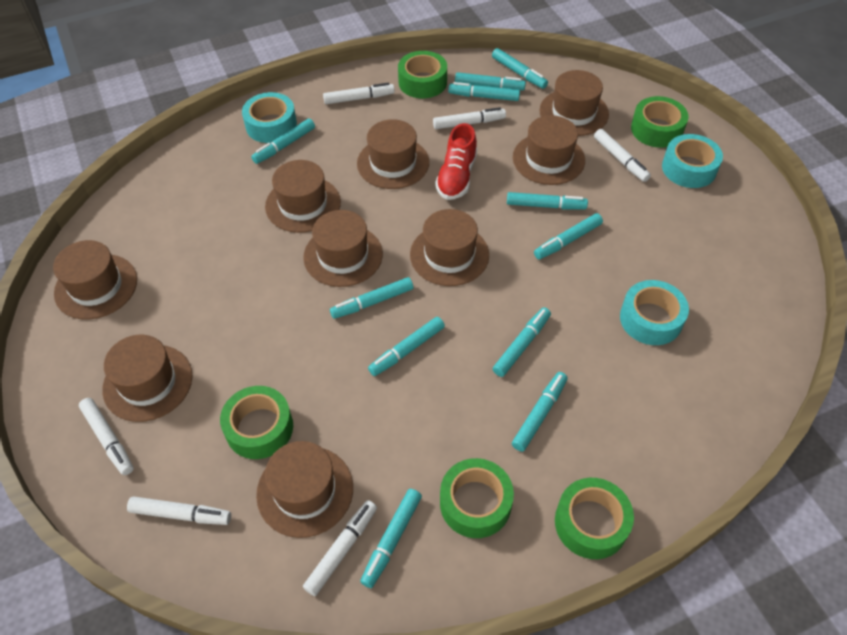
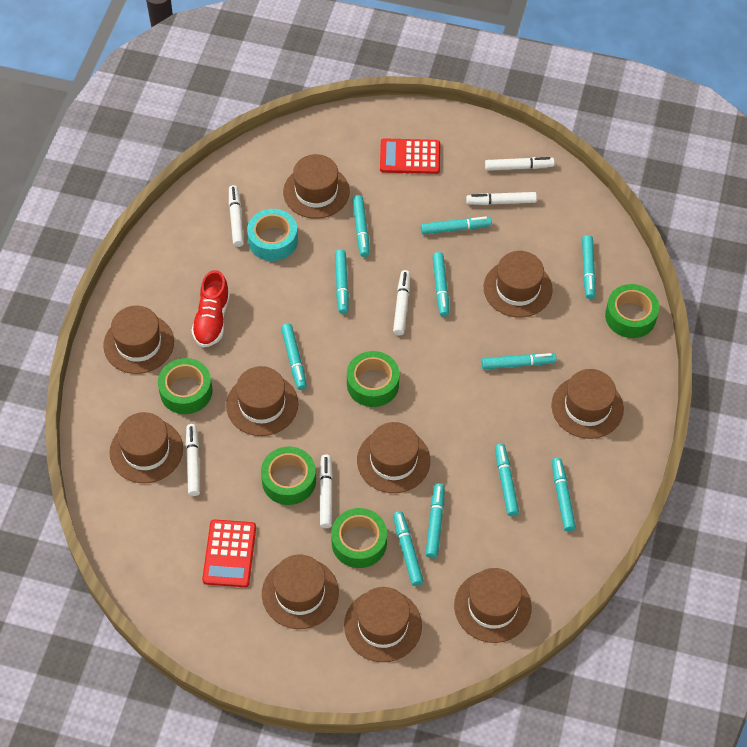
brown hat: 9 -> 10
red calculator: 0 -> 2
turquoise tape: 3 -> 1

